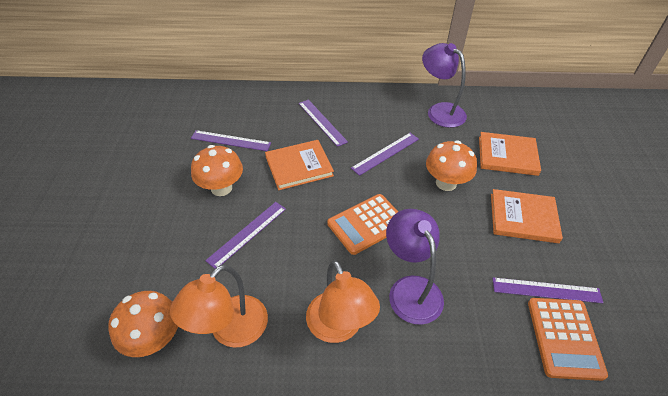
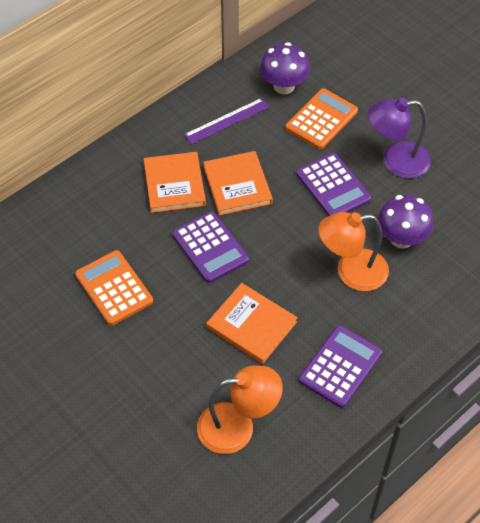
orange mushroom: 3 -> 0
purple calculator: 0 -> 3
purple lamp: 2 -> 1
purple mushroom: 0 -> 2
purple ruler: 5 -> 1

